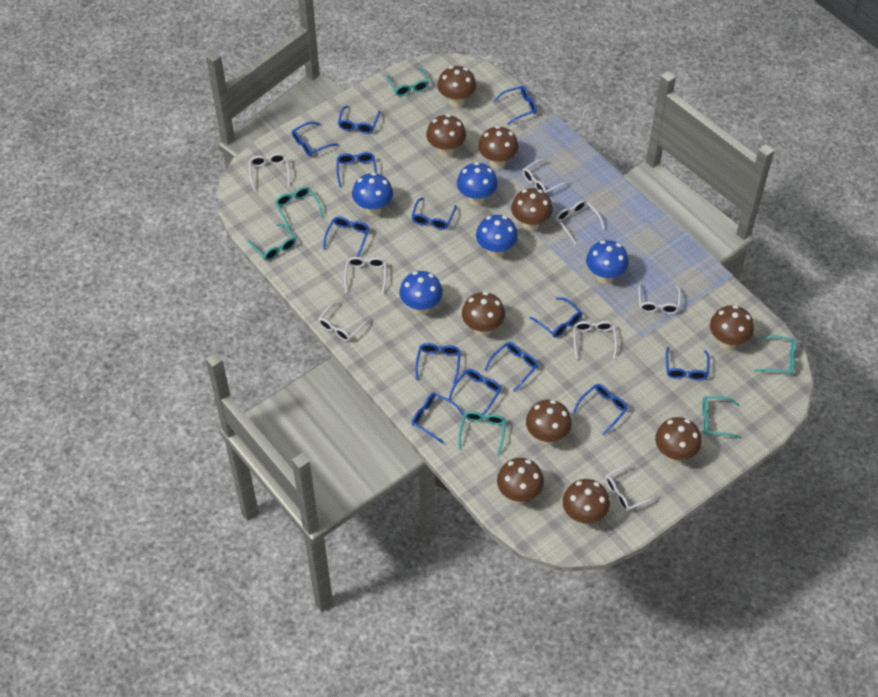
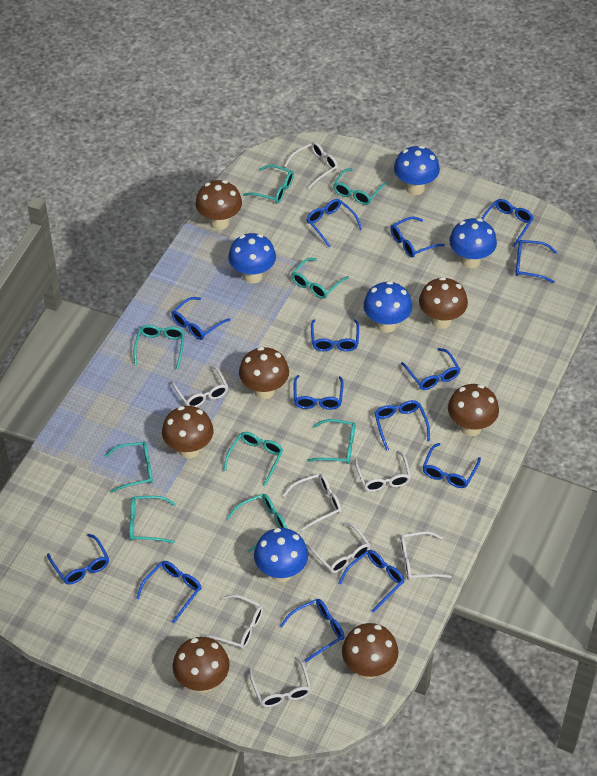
blue glasses: 13 -> 14
brown mushroom: 10 -> 7
turquoise glasses: 6 -> 9

